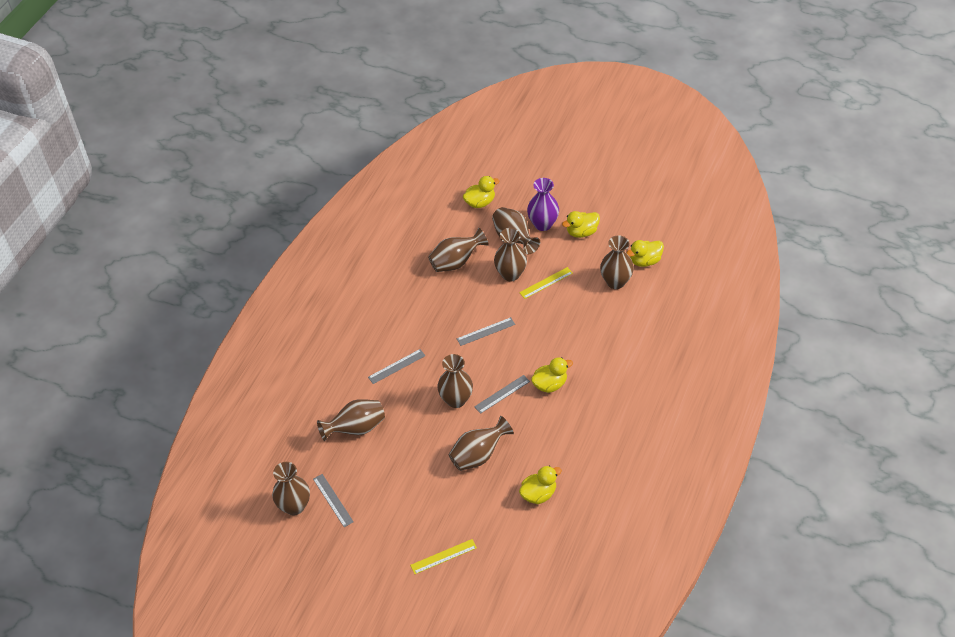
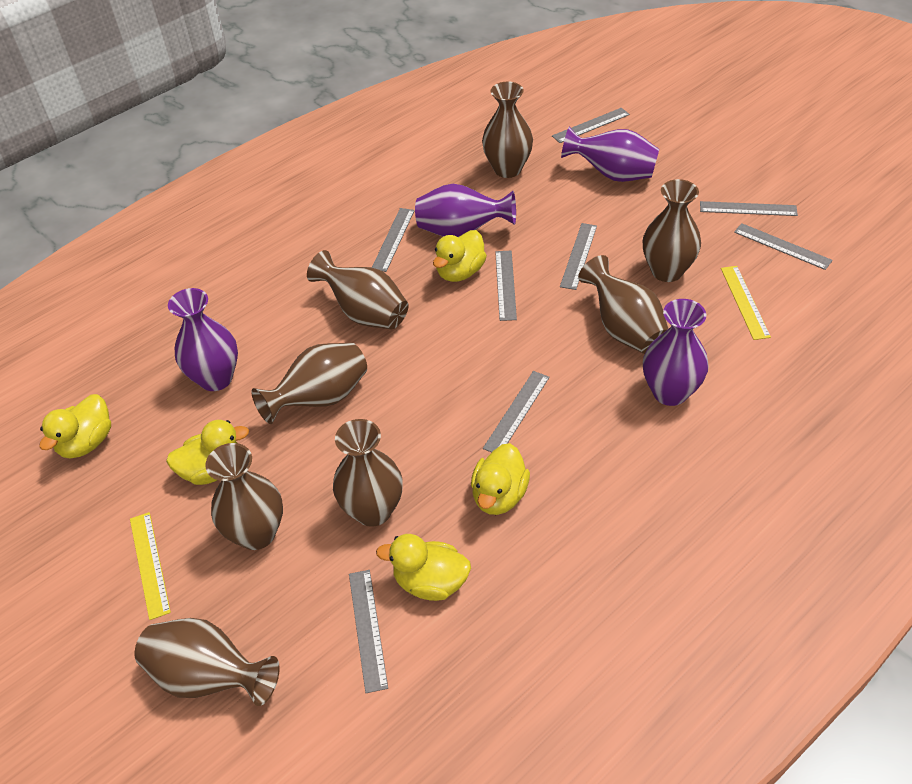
grey ruler: 4 -> 8
purple vase: 1 -> 4

